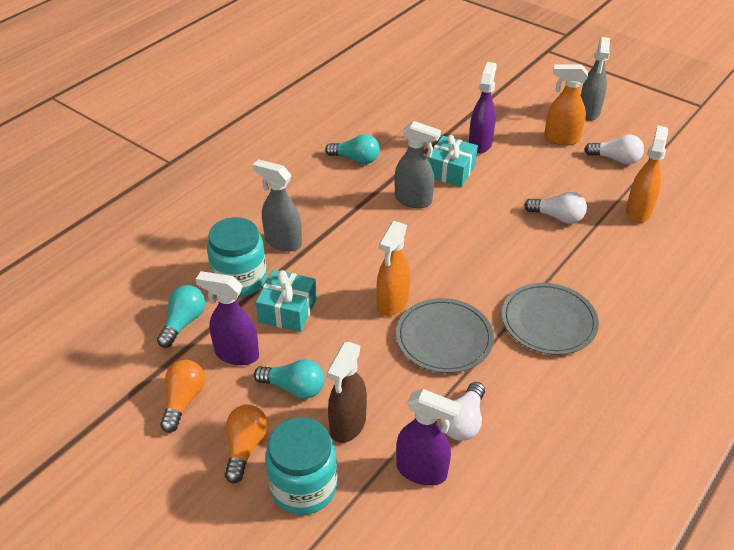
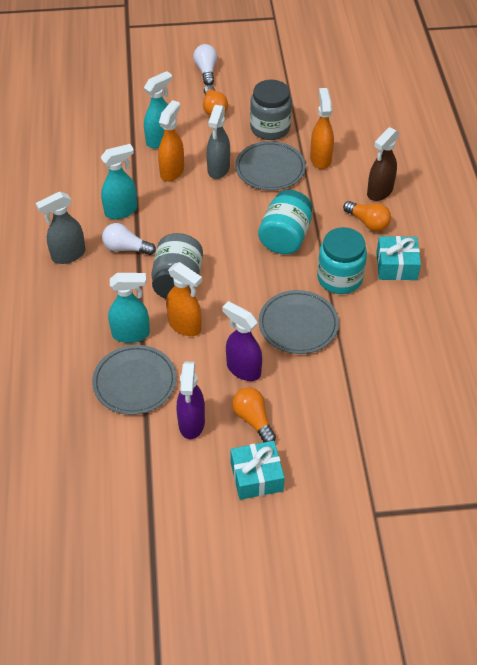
grey jar: 0 -> 2
grey plate: 2 -> 3
grey spray bottle: 3 -> 2
orange light bulb: 2 -> 3
purple spray bottle: 3 -> 2
turquoise light bulb: 3 -> 0
turquoise spray bottle: 0 -> 3
white light bulb: 3 -> 2

